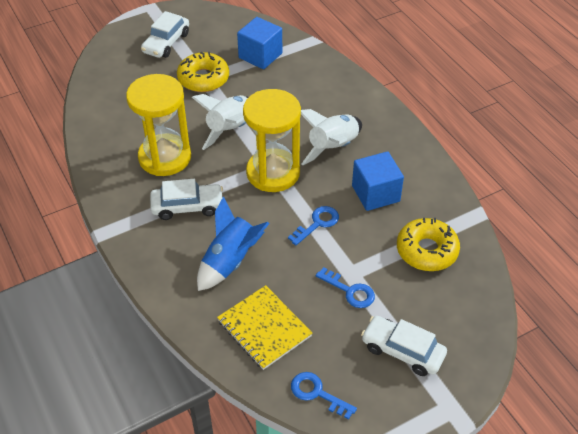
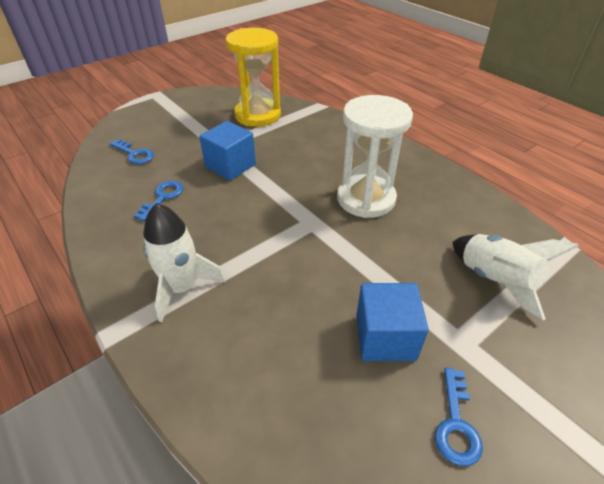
blue rocket: 1 -> 0
white car: 3 -> 0
white hourglass: 0 -> 1
yellow donut: 2 -> 0
yellow hourglass: 2 -> 1
yellow notebook: 1 -> 0

